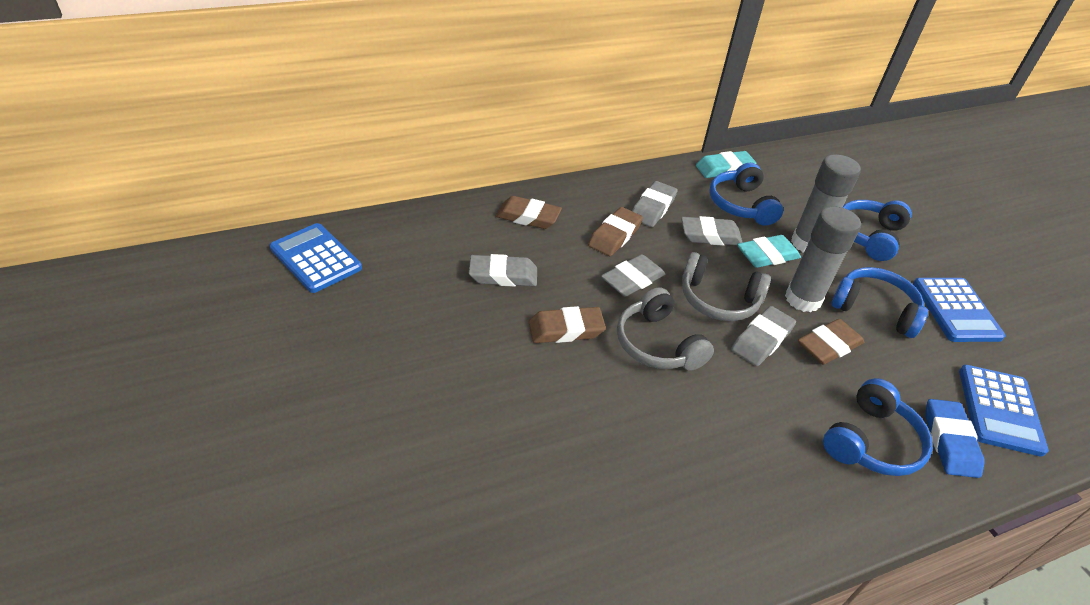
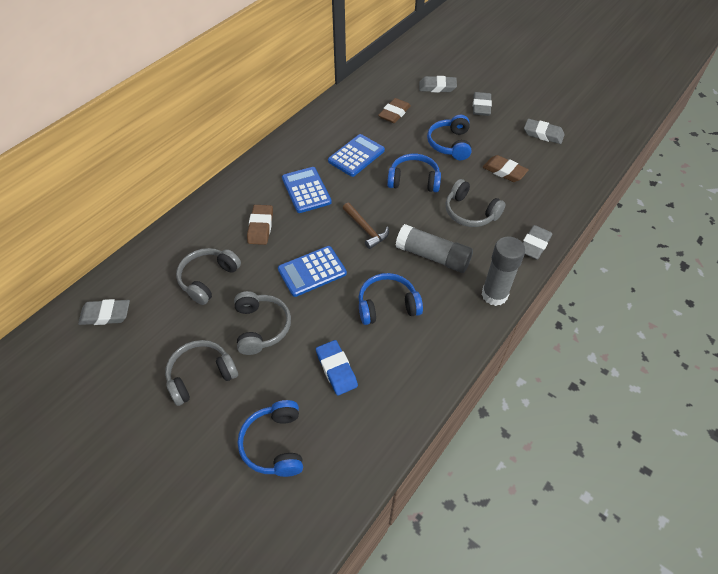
brown eraser: 4 -> 3
brown hammer: 0 -> 1
grey headphones: 2 -> 4
turquoise eraser: 2 -> 0

